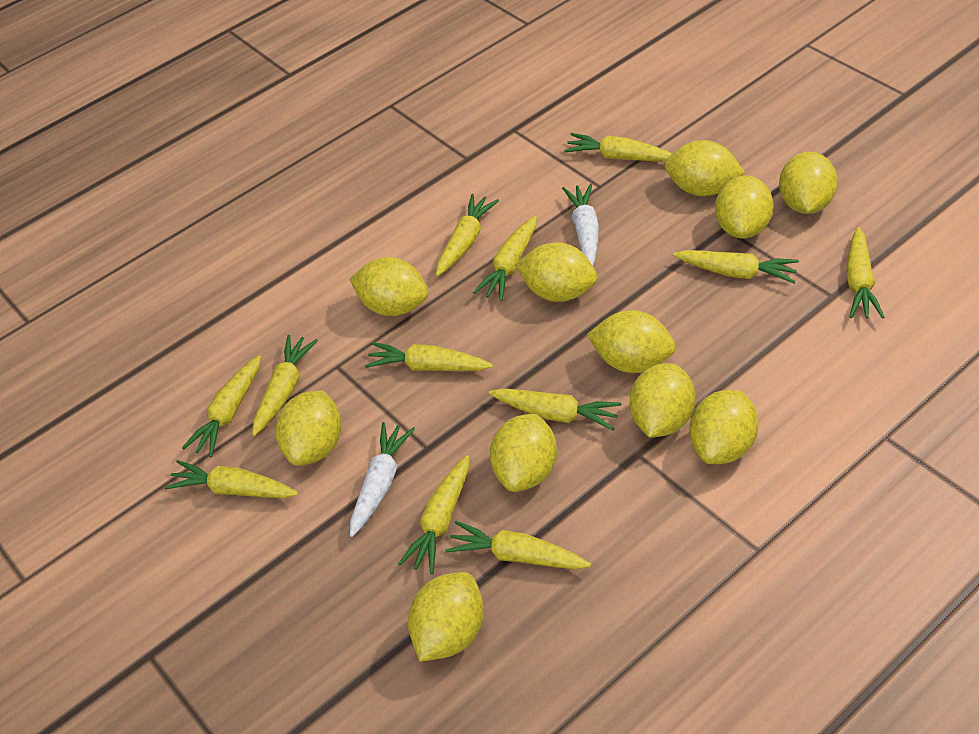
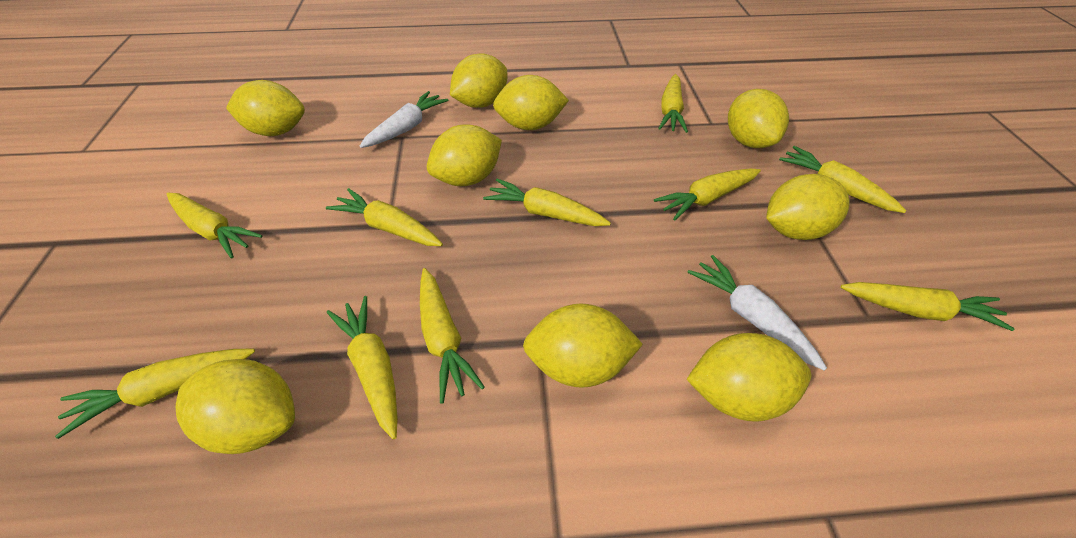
yellow carrot: 12 -> 10
yellow lemon: 11 -> 9

